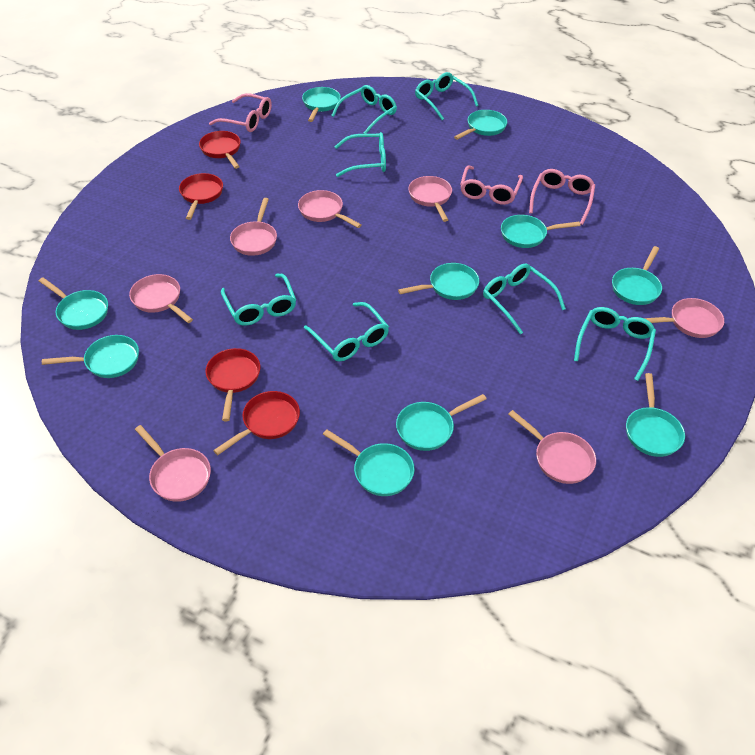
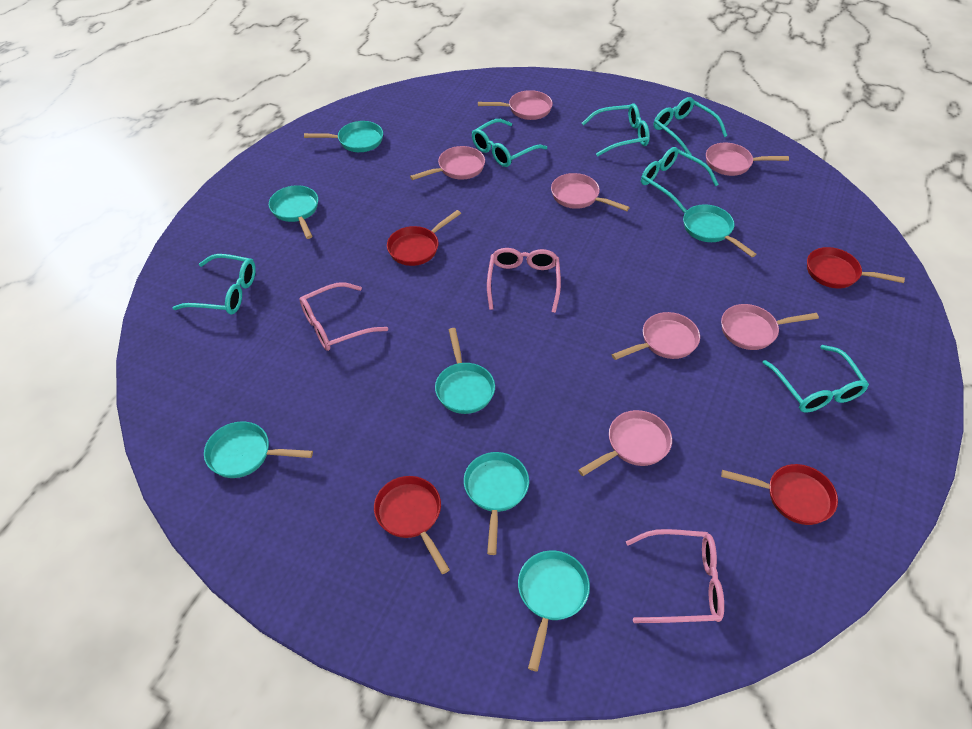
turquoise glasses: 7 -> 6
turquoise pan: 10 -> 7

